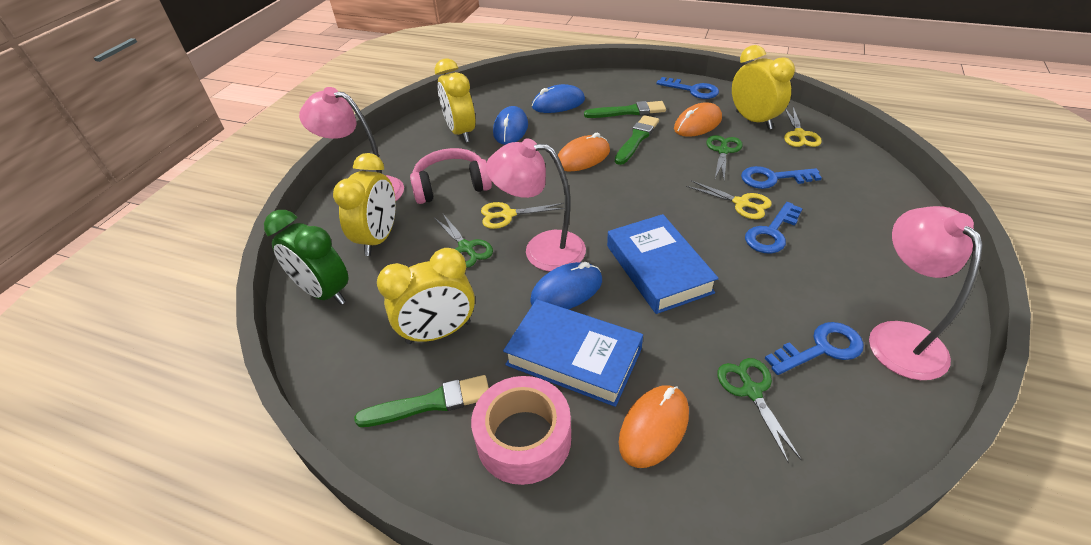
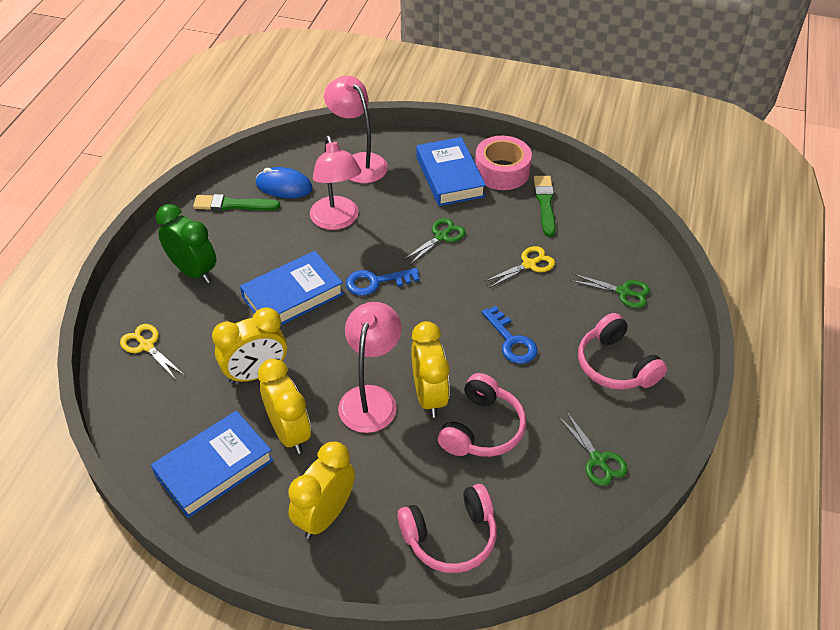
blue book: 2 -> 3
blue key: 4 -> 2
blue mouse: 3 -> 1
green brush: 3 -> 2
orange mouse: 3 -> 0
pink headphones: 1 -> 3
yellow scissors: 3 -> 2

